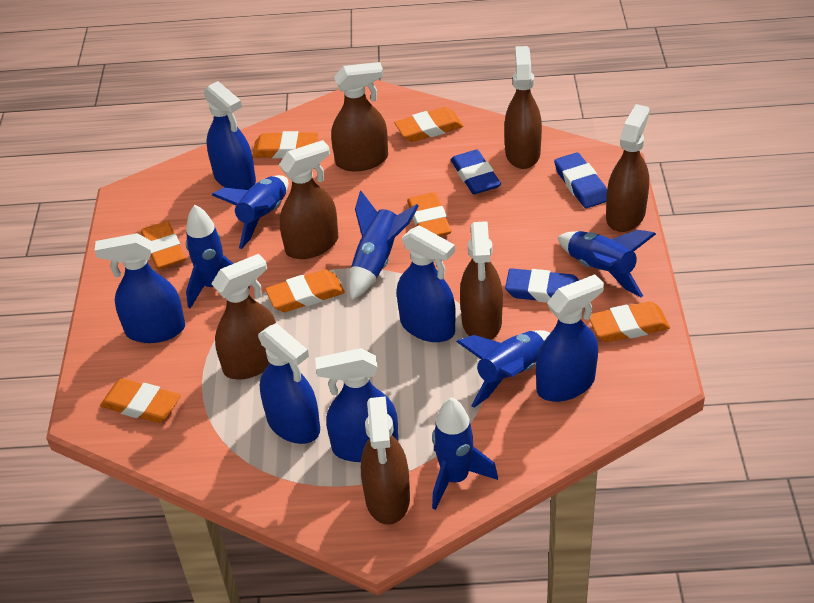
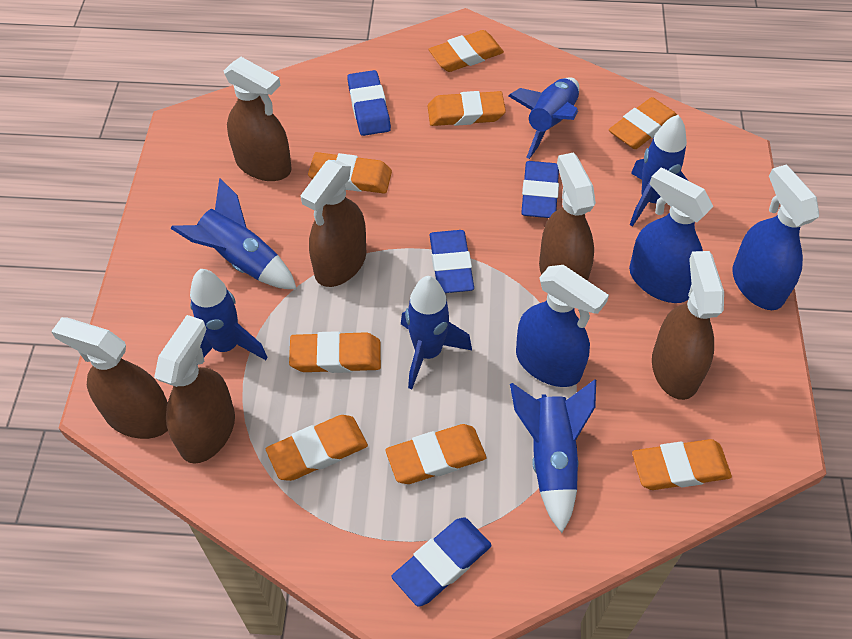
blue eraser: 3 -> 4
blue spray bottle: 6 -> 3
brown spray bottle: 7 -> 6
orange eraser: 7 -> 8

